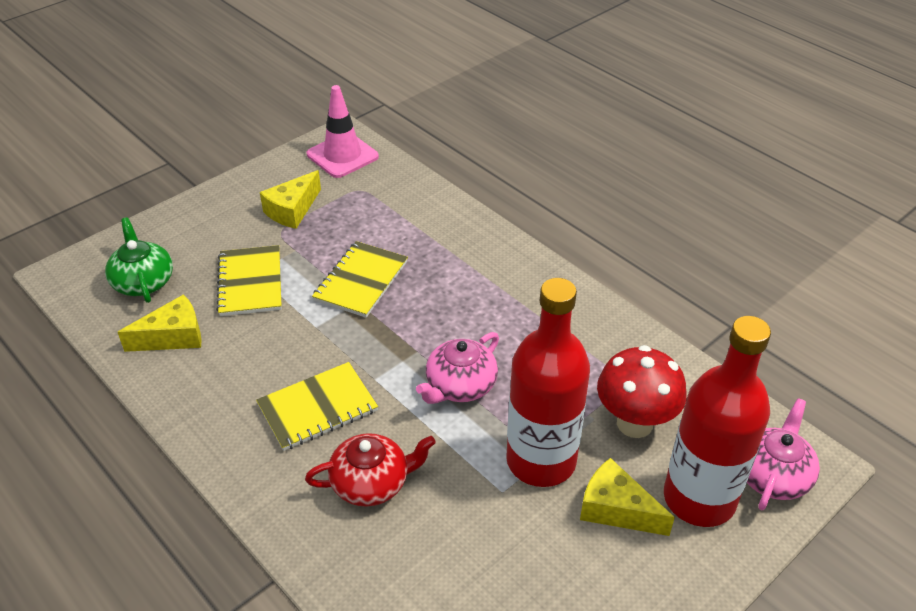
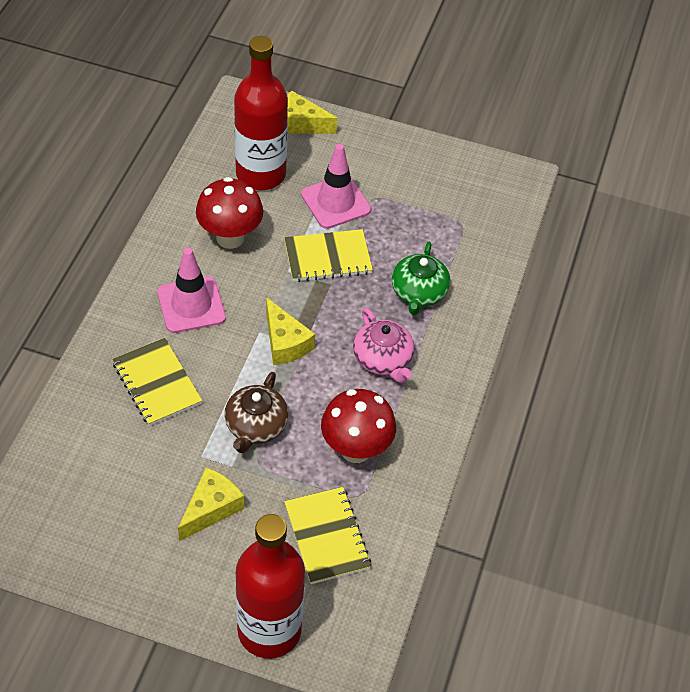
brown teapot: 0 -> 1
pink teapot: 2 -> 1
pink traffic cone: 1 -> 2
red mushroom: 1 -> 2
red teapot: 1 -> 0

